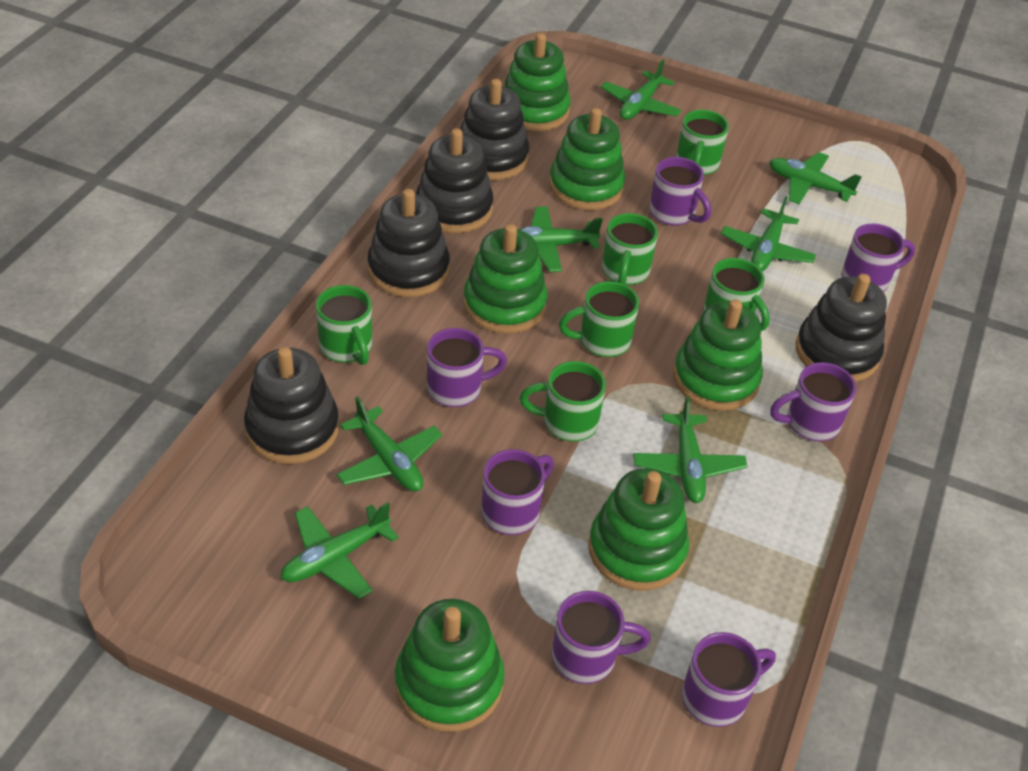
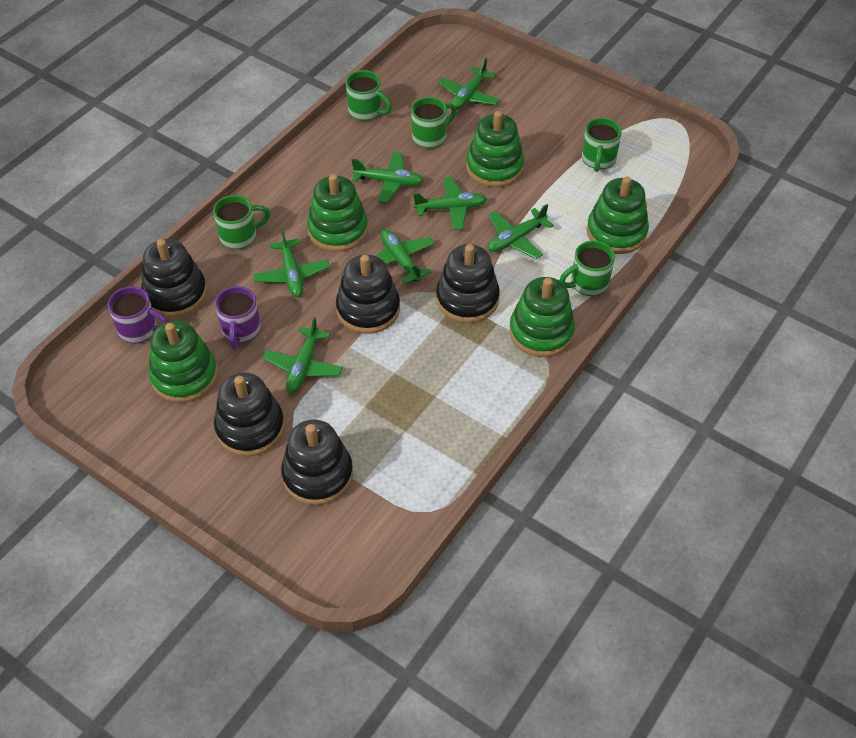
green mug: 6 -> 5
green stacking toy: 6 -> 5
purple mug: 7 -> 2

